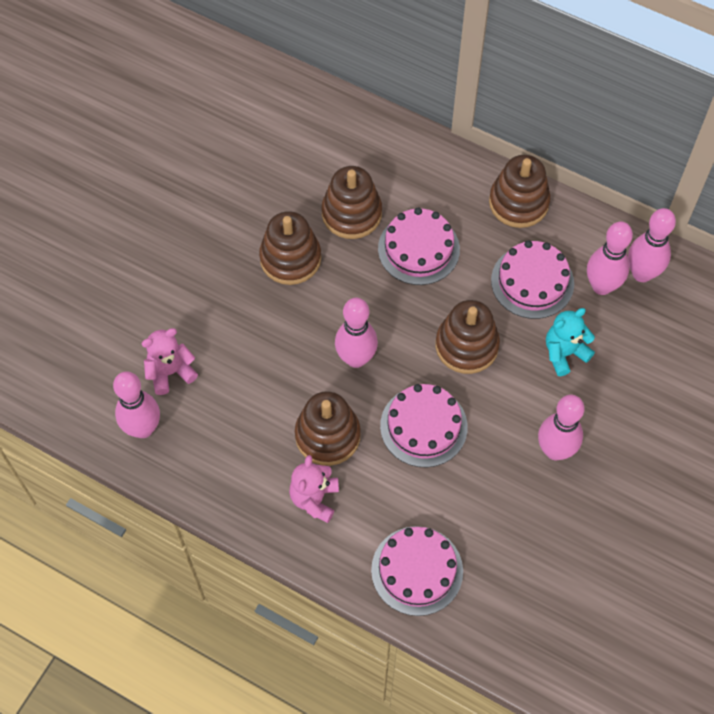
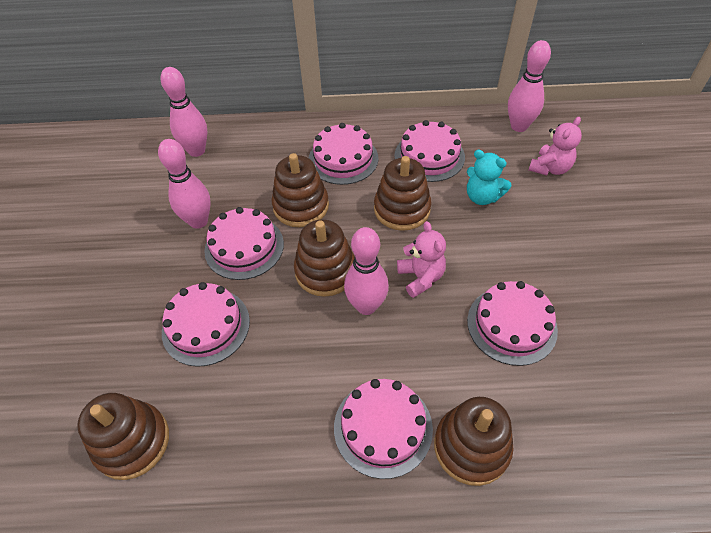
pink bowling pin: 5 -> 4
pink cake: 4 -> 6

